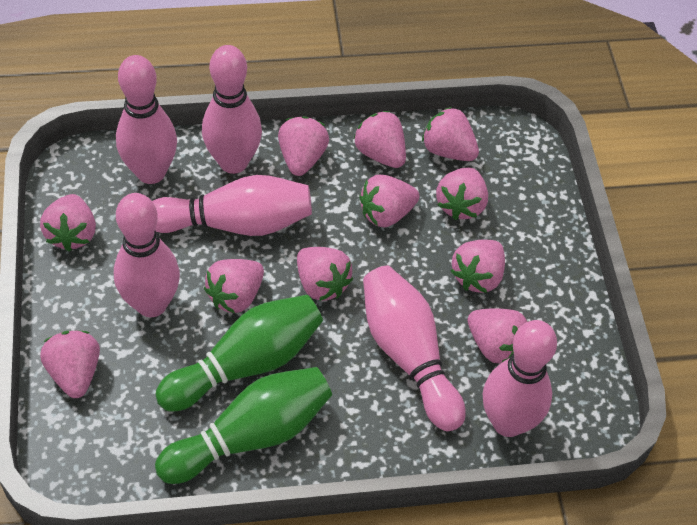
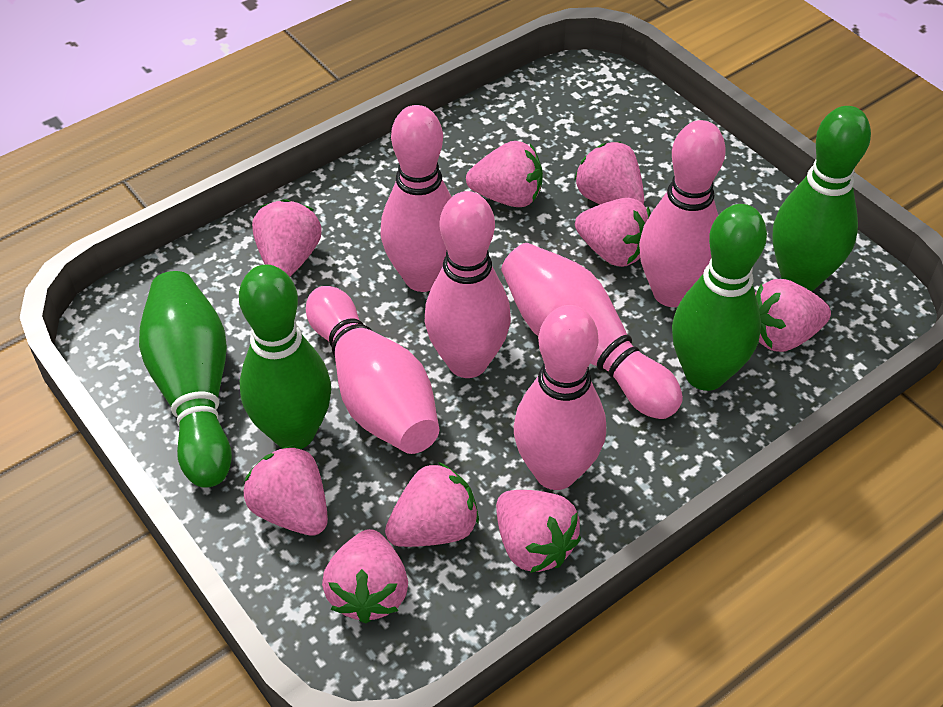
green bowling pin: 2 -> 4
pink strawberry: 11 -> 9

